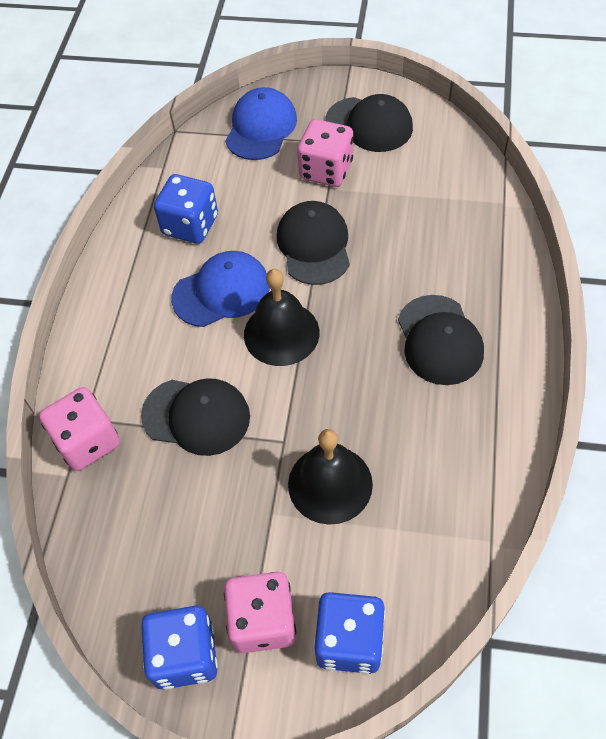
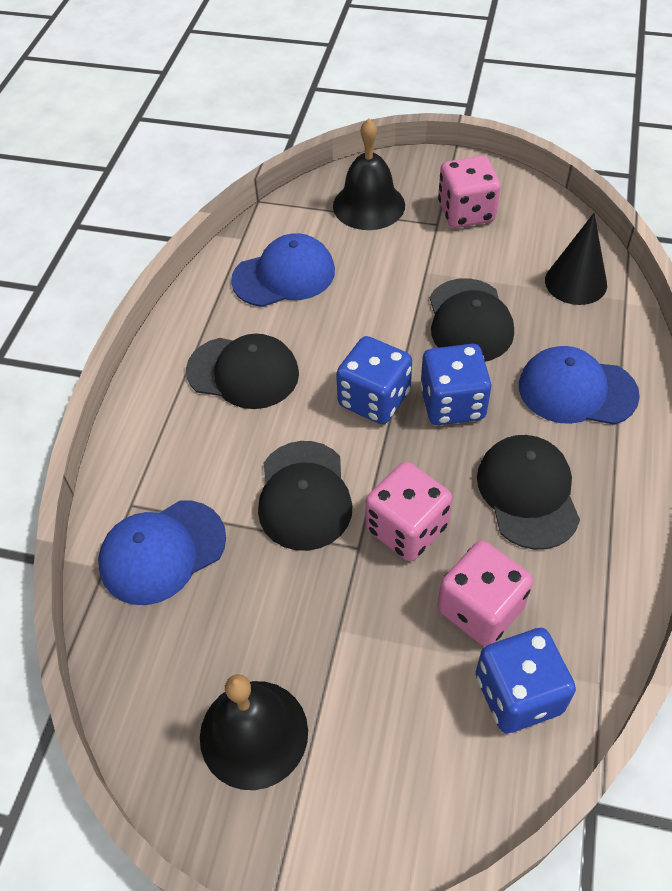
black cone: 0 -> 1
blue cap: 2 -> 3

